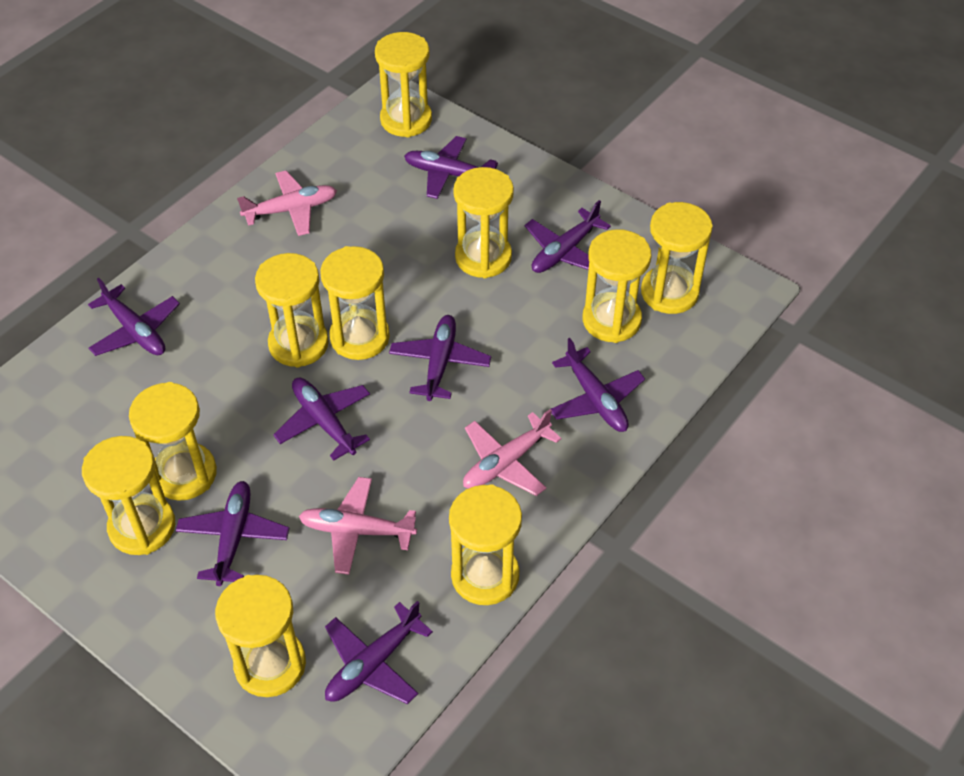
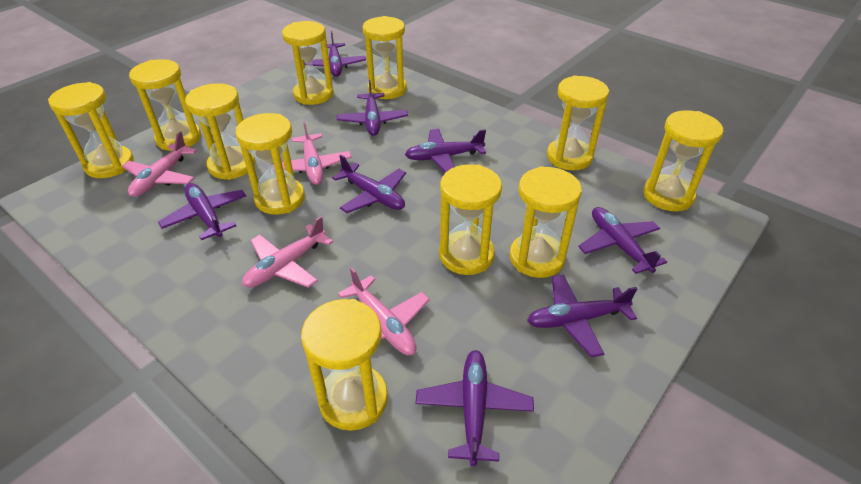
pink plane: 3 -> 4
yellow hourglass: 10 -> 11

